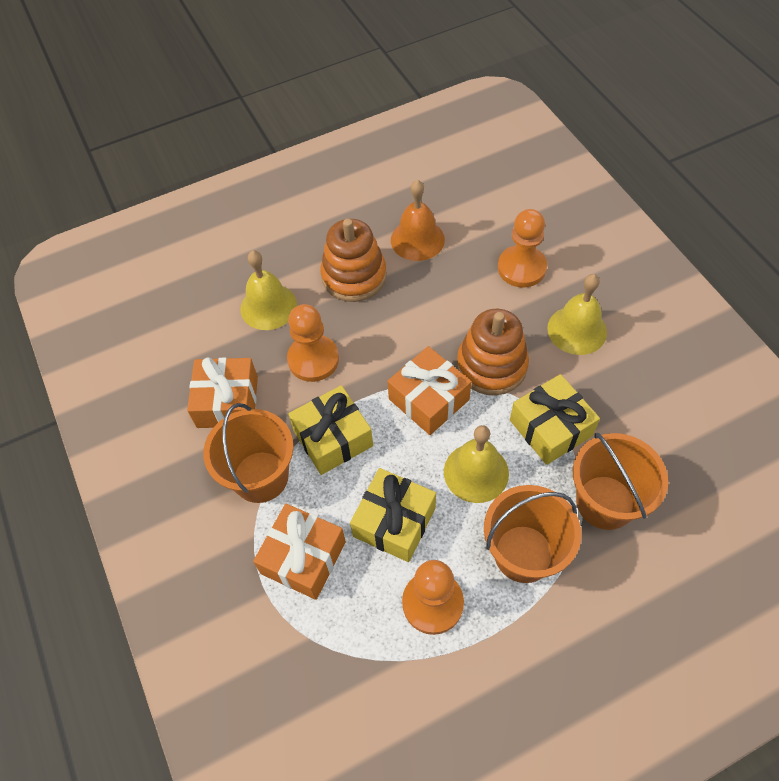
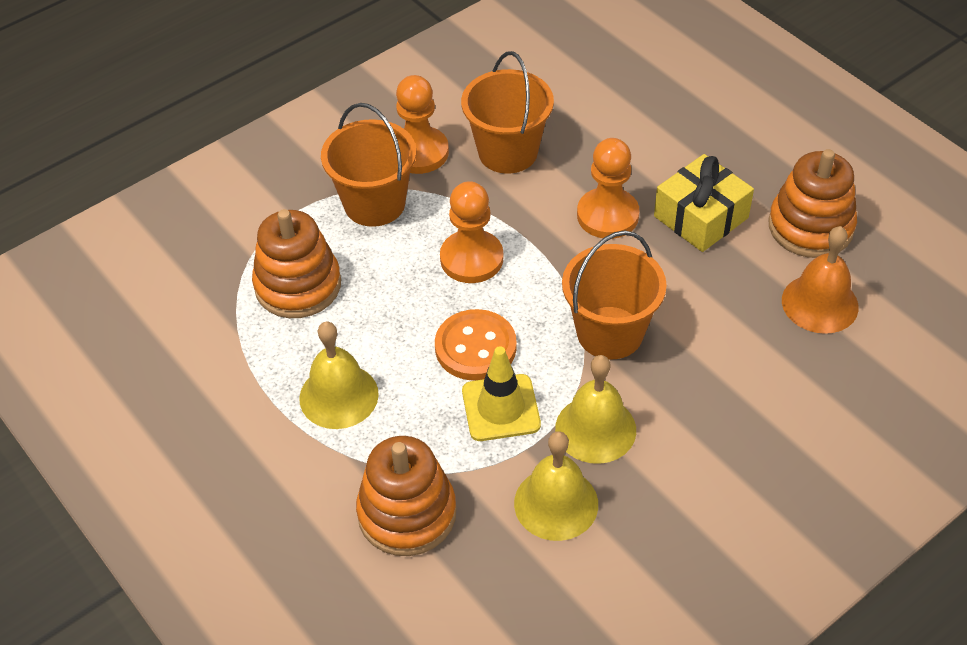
orange button: 0 -> 1
orange gift: 3 -> 0
orange stacking toy: 2 -> 3
yellow gift: 3 -> 1
yellow traffic cone: 0 -> 1

